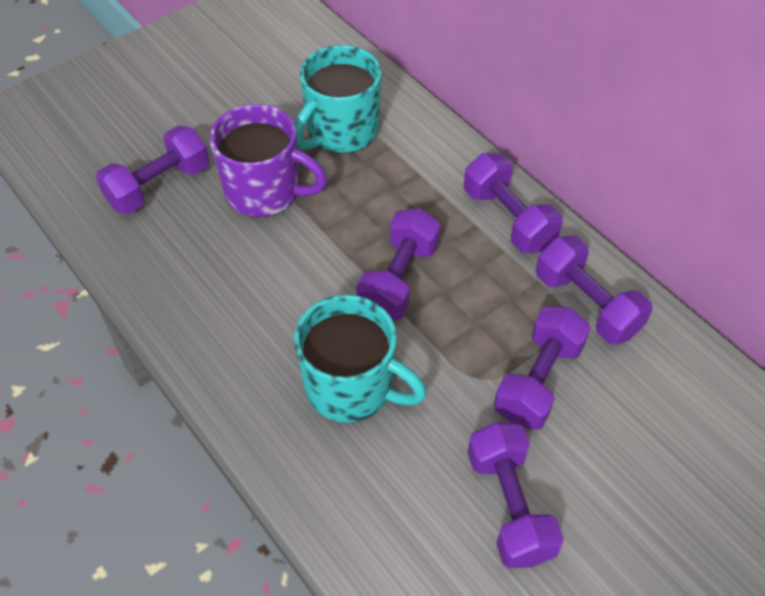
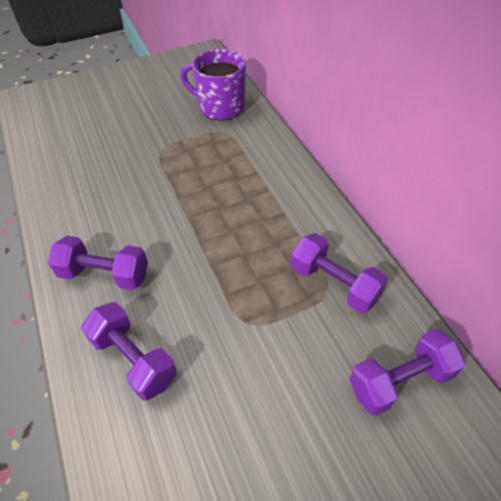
purple dumbbell: 6 -> 4
turquoise mug: 2 -> 0

